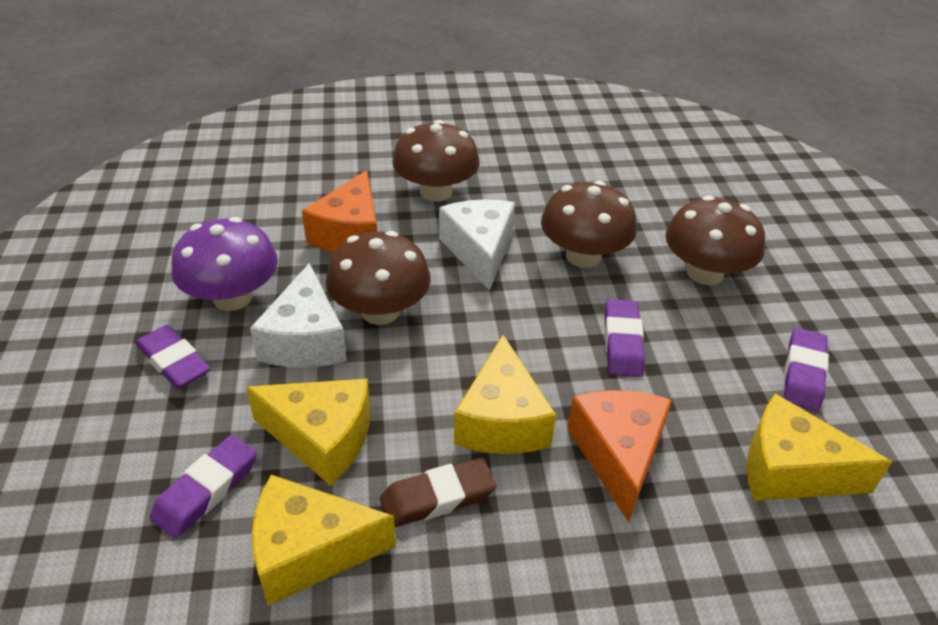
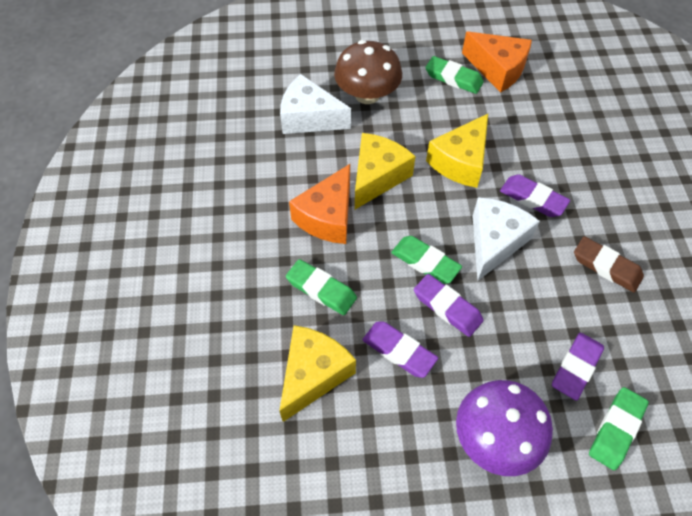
brown mushroom: 4 -> 1
green eraser: 0 -> 4
yellow cheese: 4 -> 3

